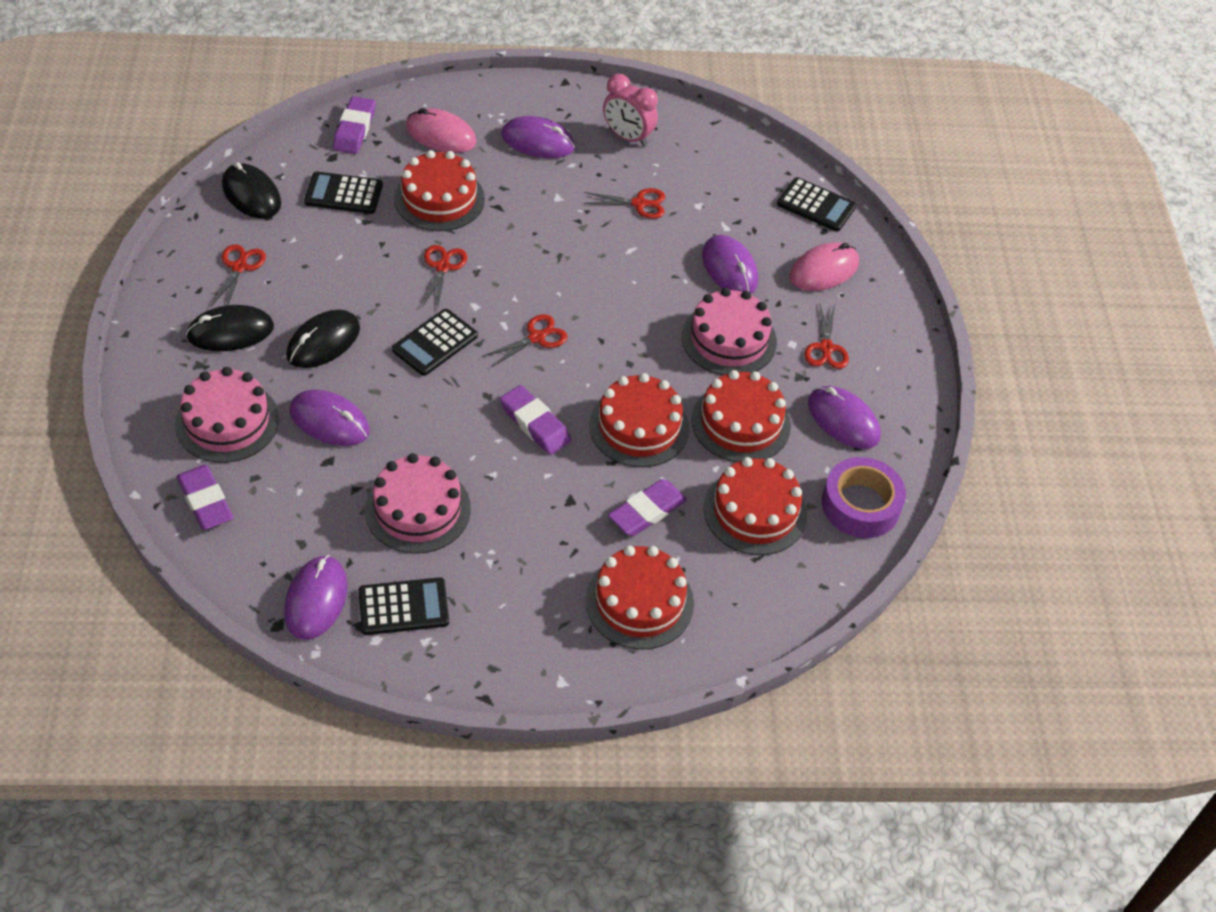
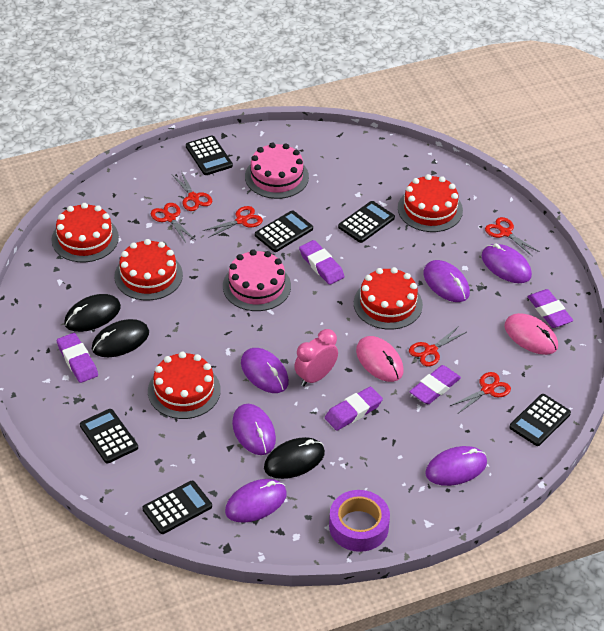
black calculator: 4 -> 6
pink cake: 3 -> 2
purple eraser: 4 -> 5
purple mouse: 5 -> 6
red scissors: 5 -> 6

